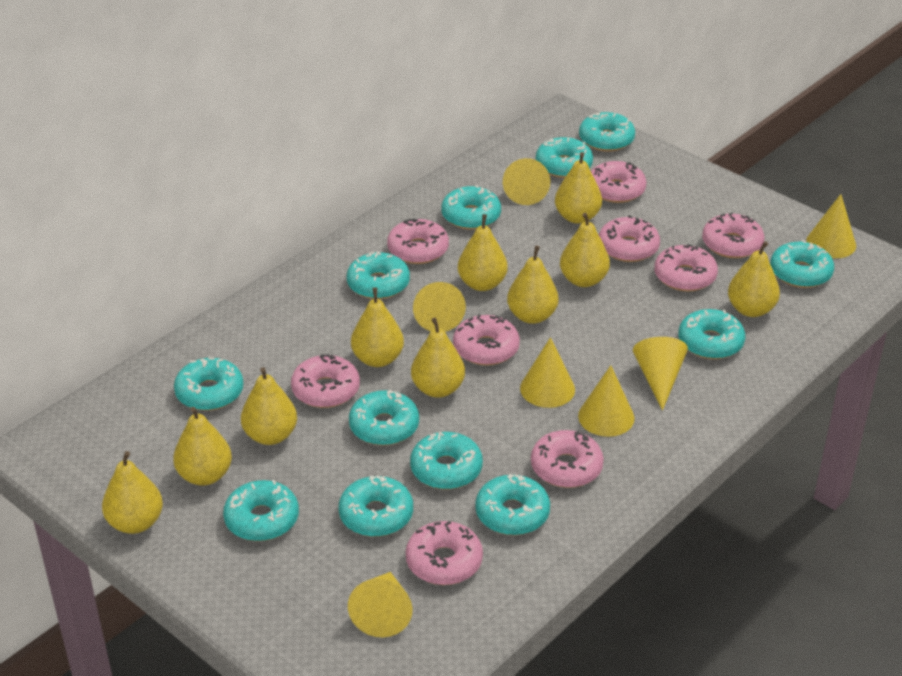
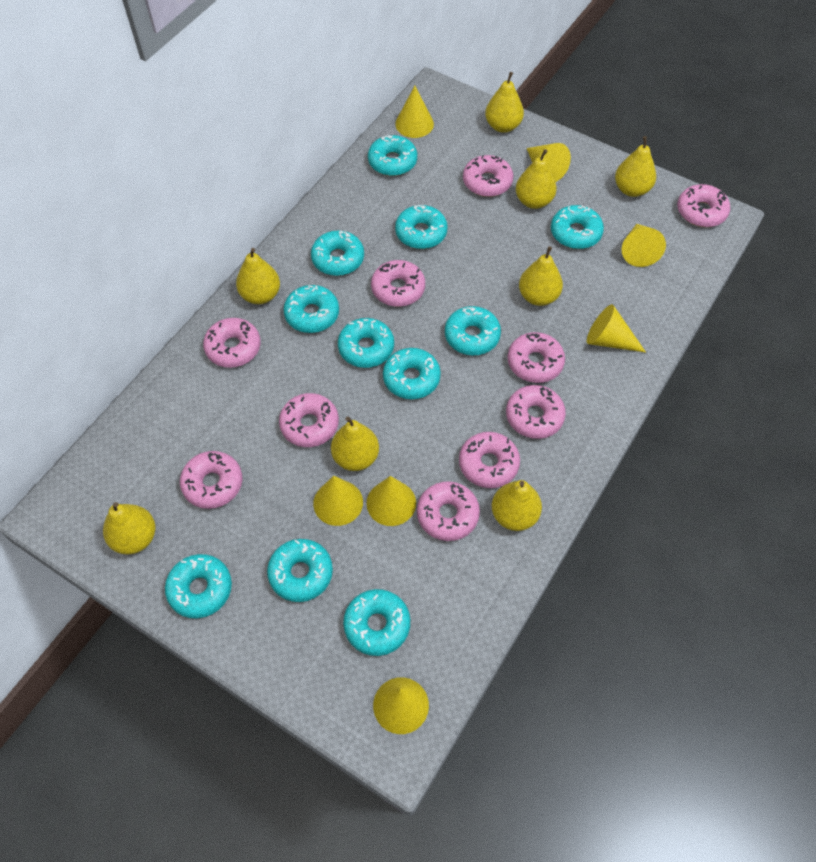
pink donut: 9 -> 10
turquoise donut: 12 -> 11
yellow pear: 10 -> 8

